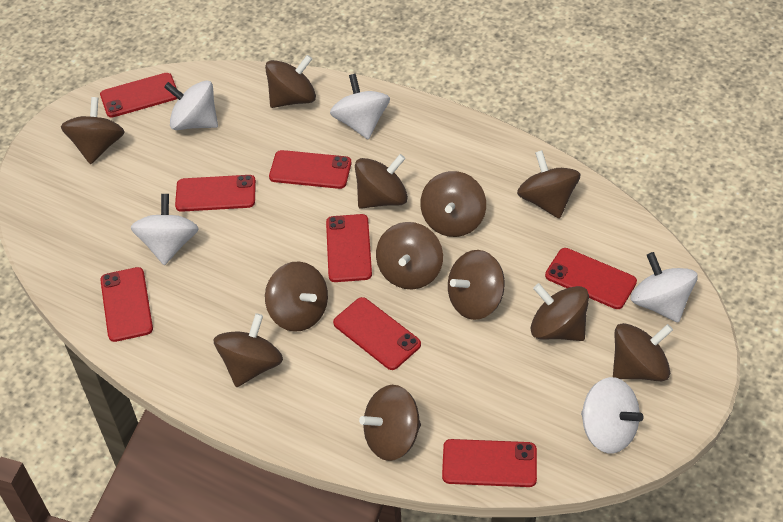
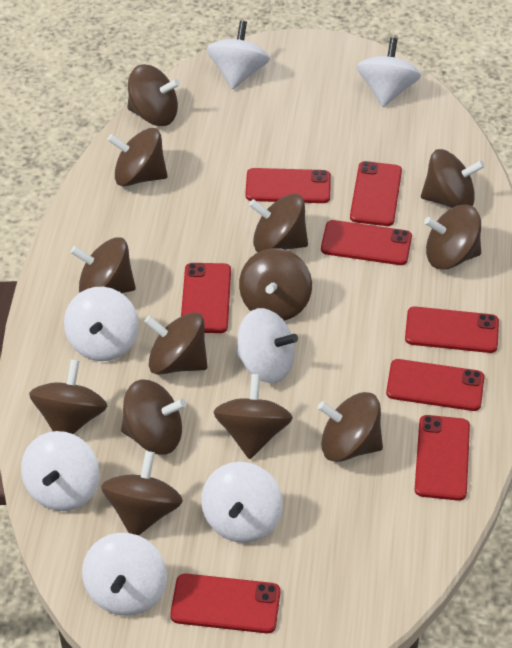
brown spinning top: 12 -> 13
white spinning top: 5 -> 7

